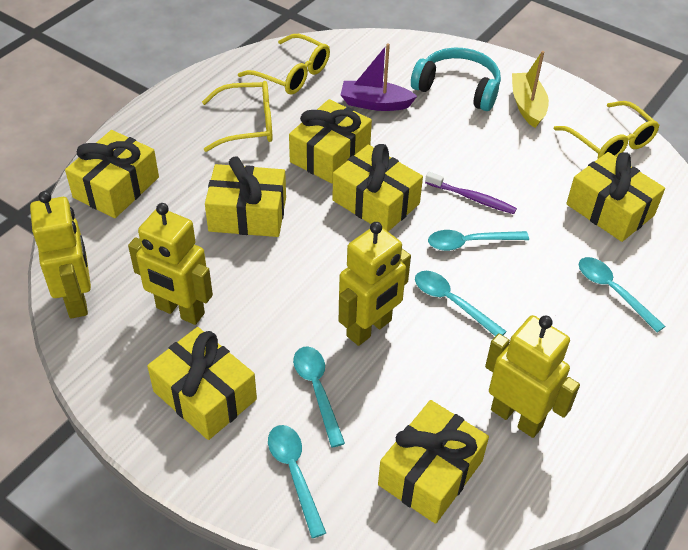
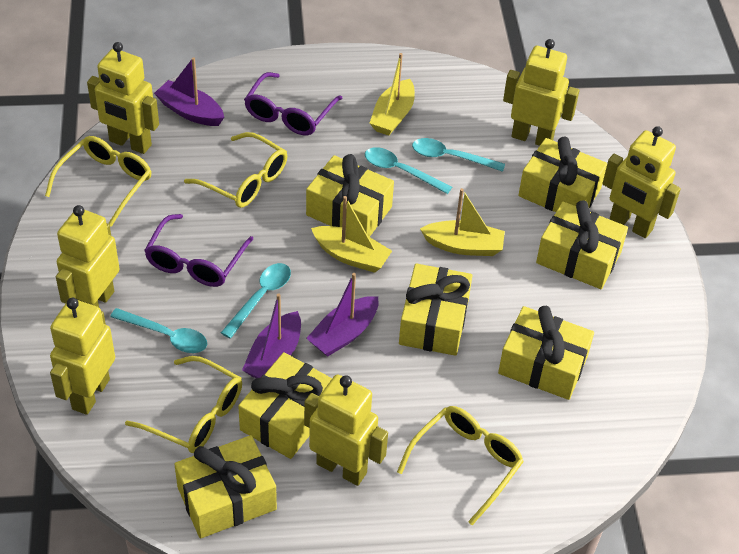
purple boat: 1 -> 3
purple glasses: 0 -> 2
purple toothbrush: 1 -> 0
turquoise headphones: 1 -> 0
turquoise spoon: 5 -> 4
yellow boat: 1 -> 3
yellow glasses: 3 -> 4
yellow robot: 4 -> 6

